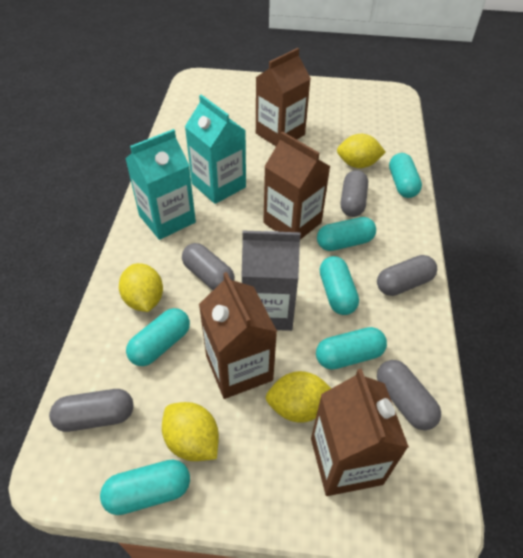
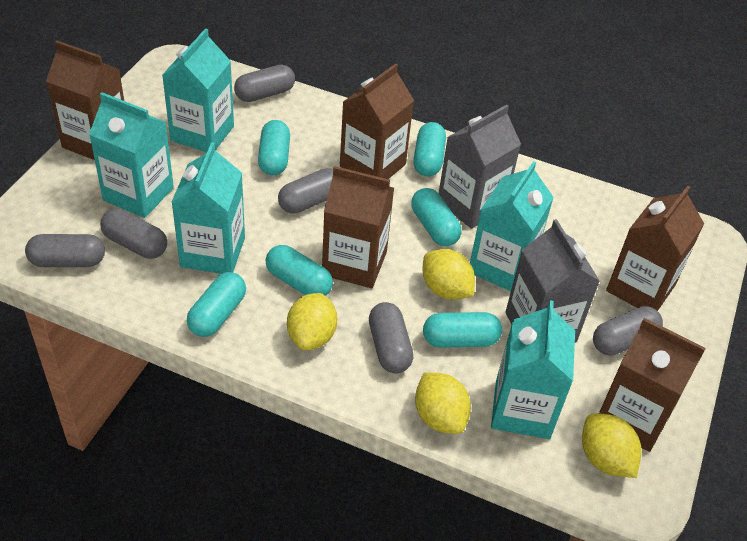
brown carton: 4 -> 5
grey capsule: 5 -> 6
grey carton: 1 -> 2
turquoise carton: 2 -> 5

